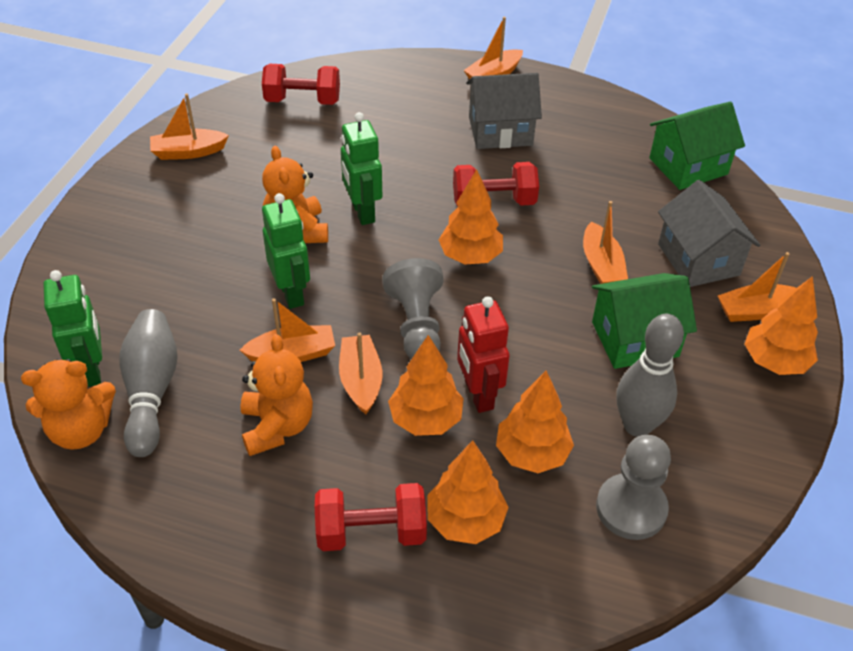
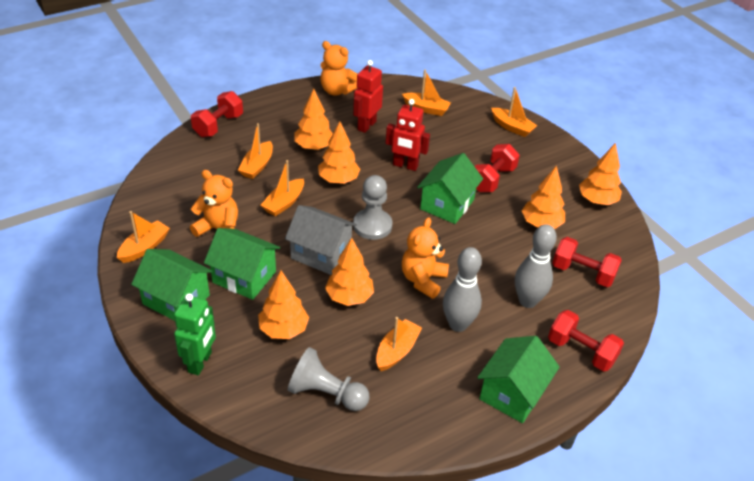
green house: 2 -> 4
green robot: 3 -> 1
grey house: 2 -> 1
orange tree: 5 -> 6
red dumbbell: 3 -> 4
red robot: 1 -> 2

